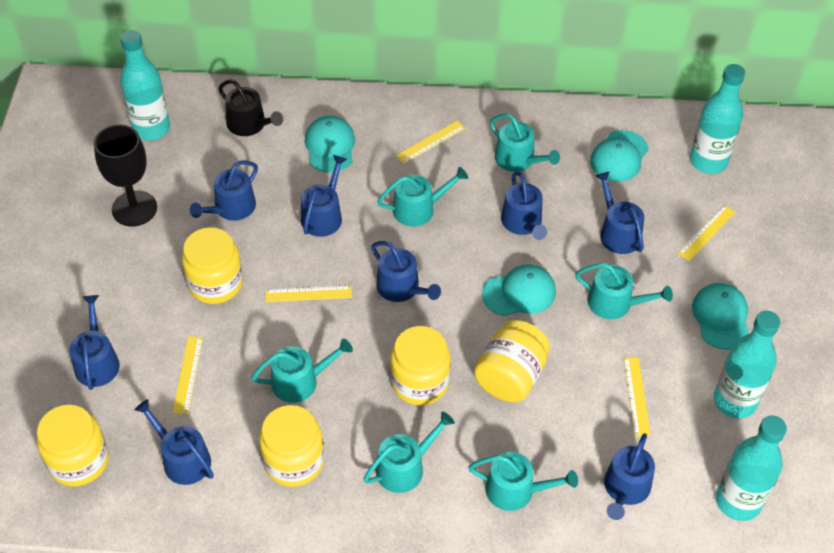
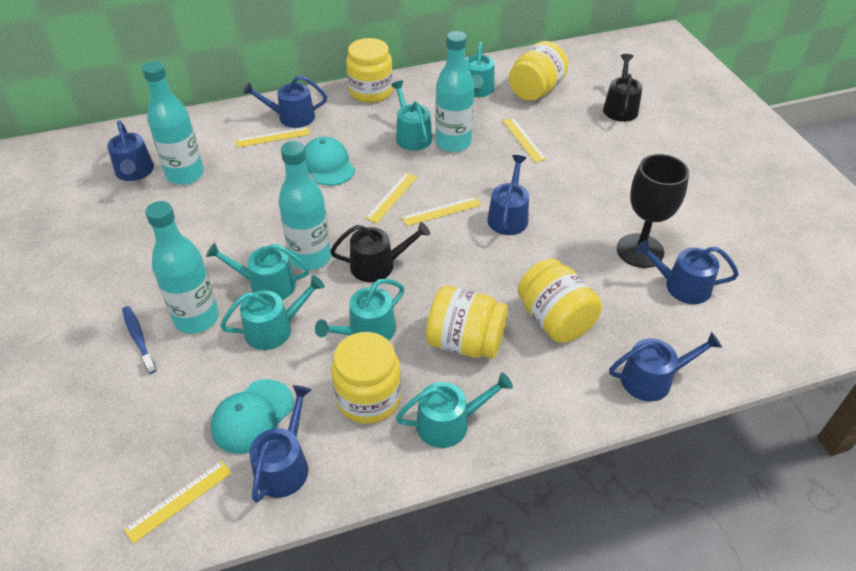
black watering can: 1 -> 2
blue toothbrush: 0 -> 1
blue watering can: 8 -> 6
turquoise cap: 4 -> 2

